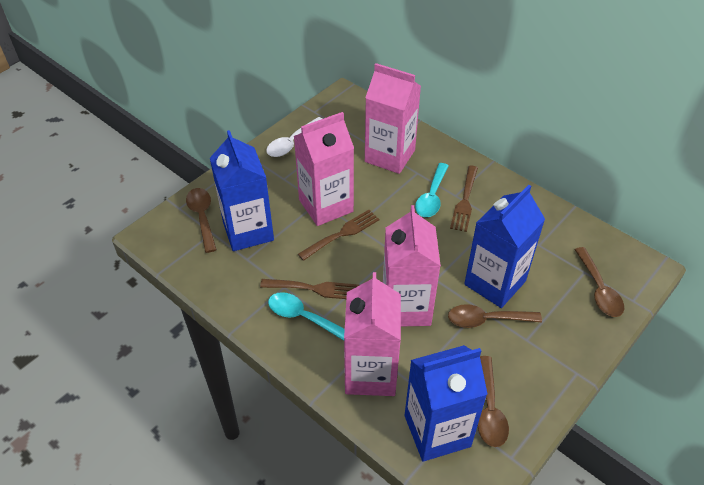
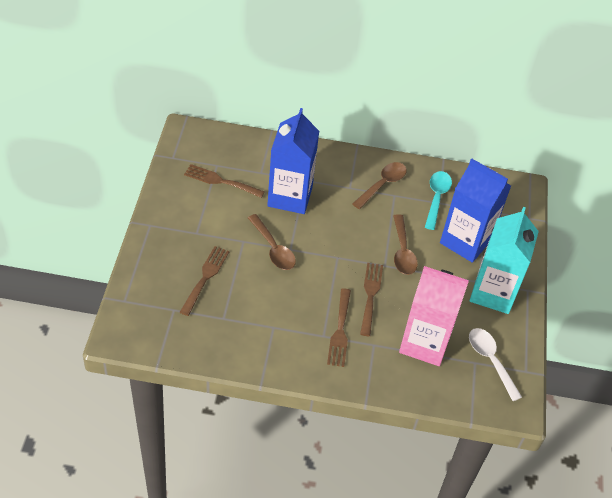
blue carton: 3 -> 2
brown fork: 3 -> 4
brown spoon: 4 -> 3
pink carton: 4 -> 1
turquoise carton: 0 -> 1
turquoise spoon: 2 -> 1

